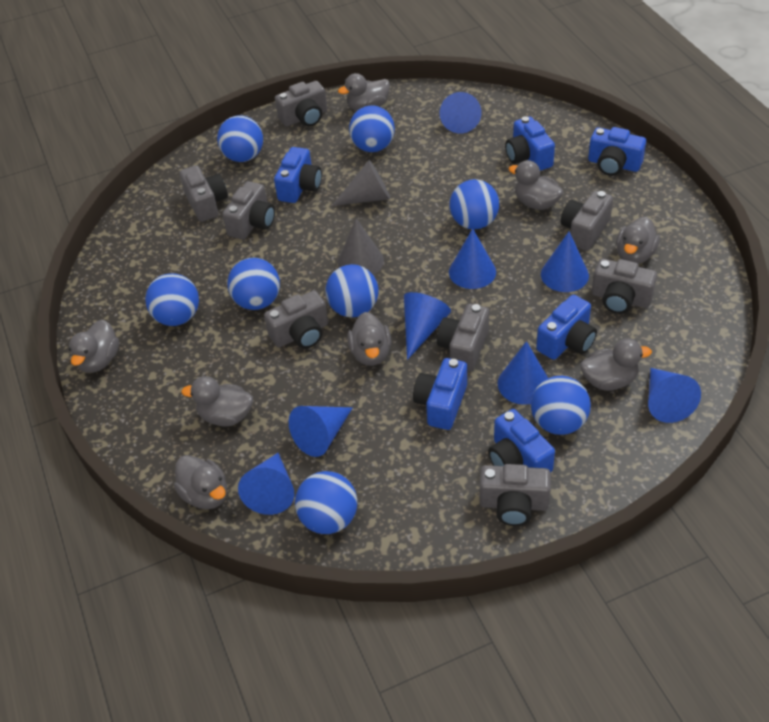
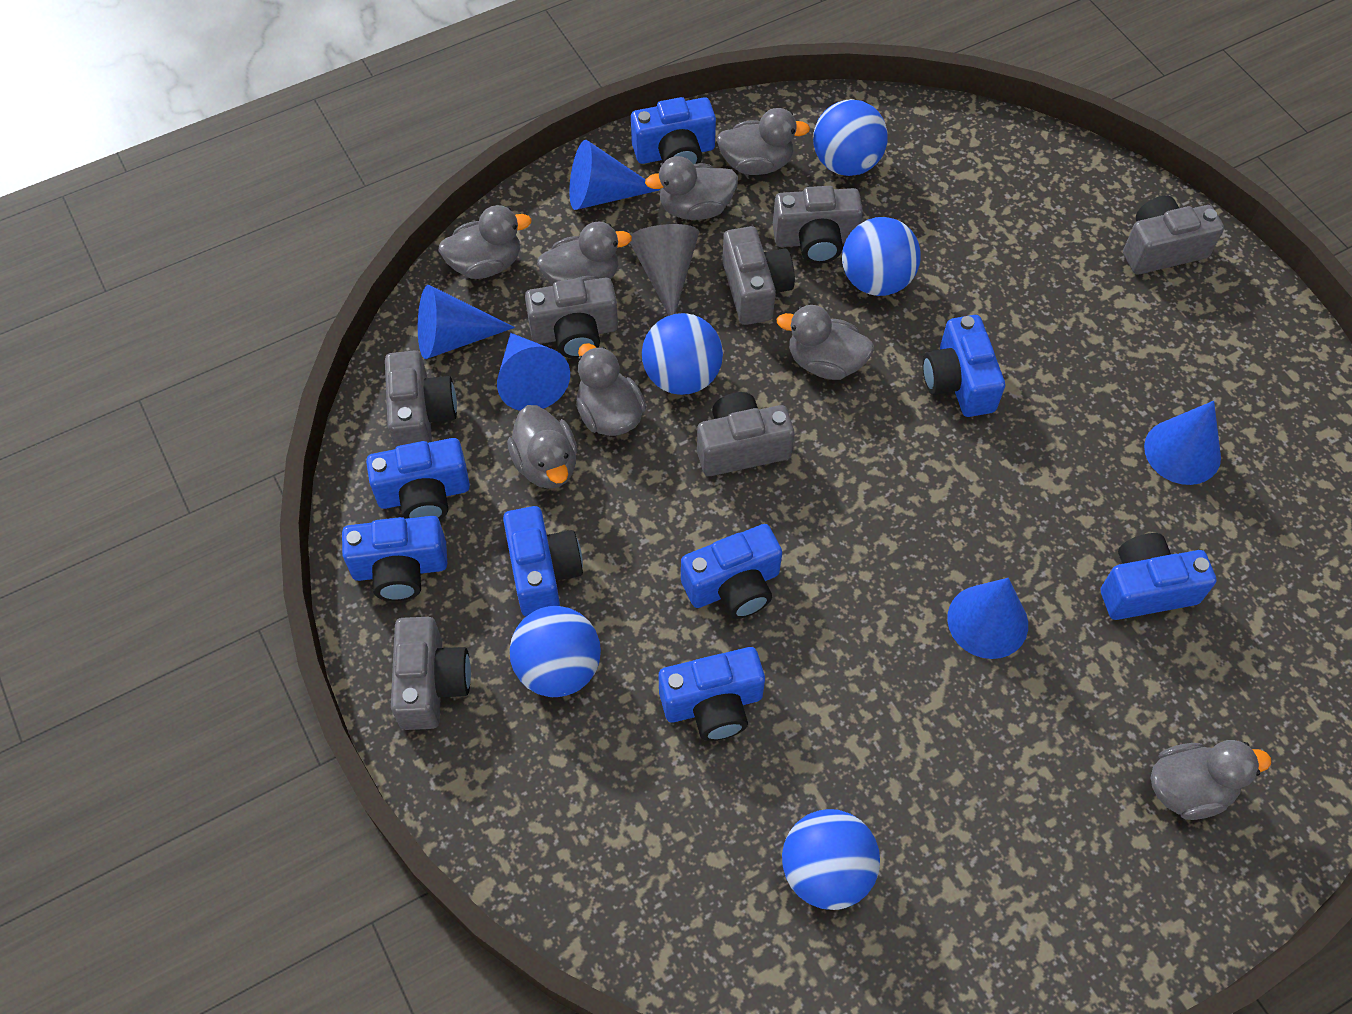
blue ball: 8 -> 5
blue camera: 6 -> 8
blue cone: 8 -> 5
grey camera: 8 -> 7
grey cone: 2 -> 1

